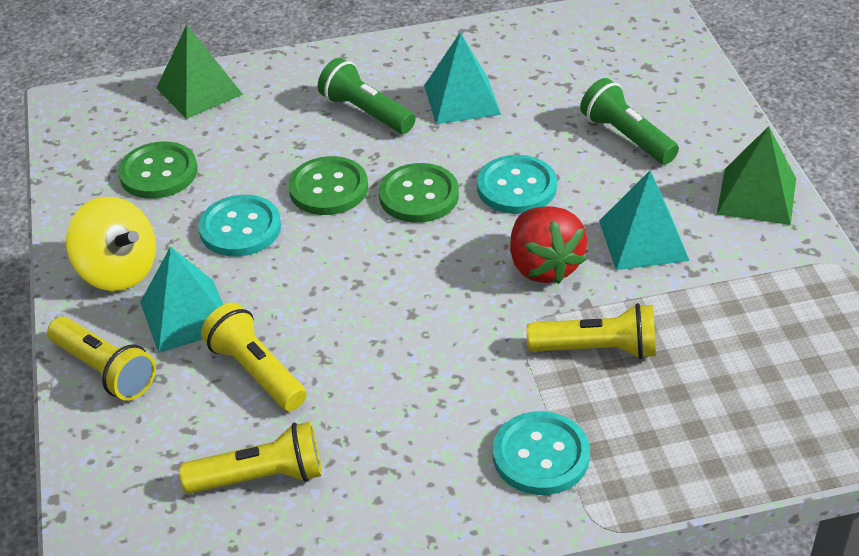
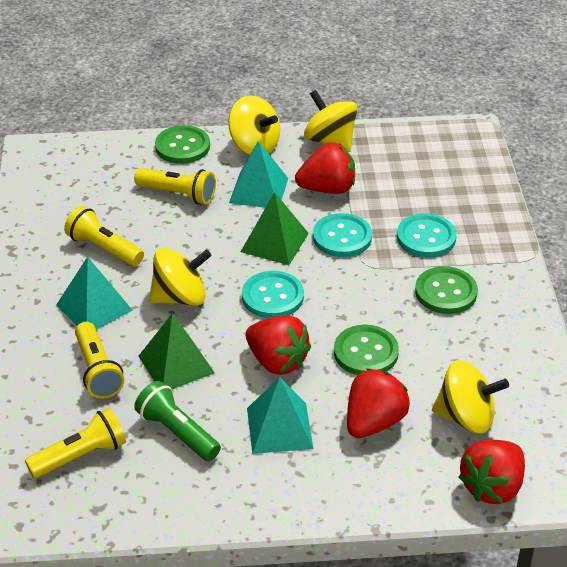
green flashlight: 2 -> 1
red strawberry: 1 -> 4
yellow spinning top: 1 -> 4

